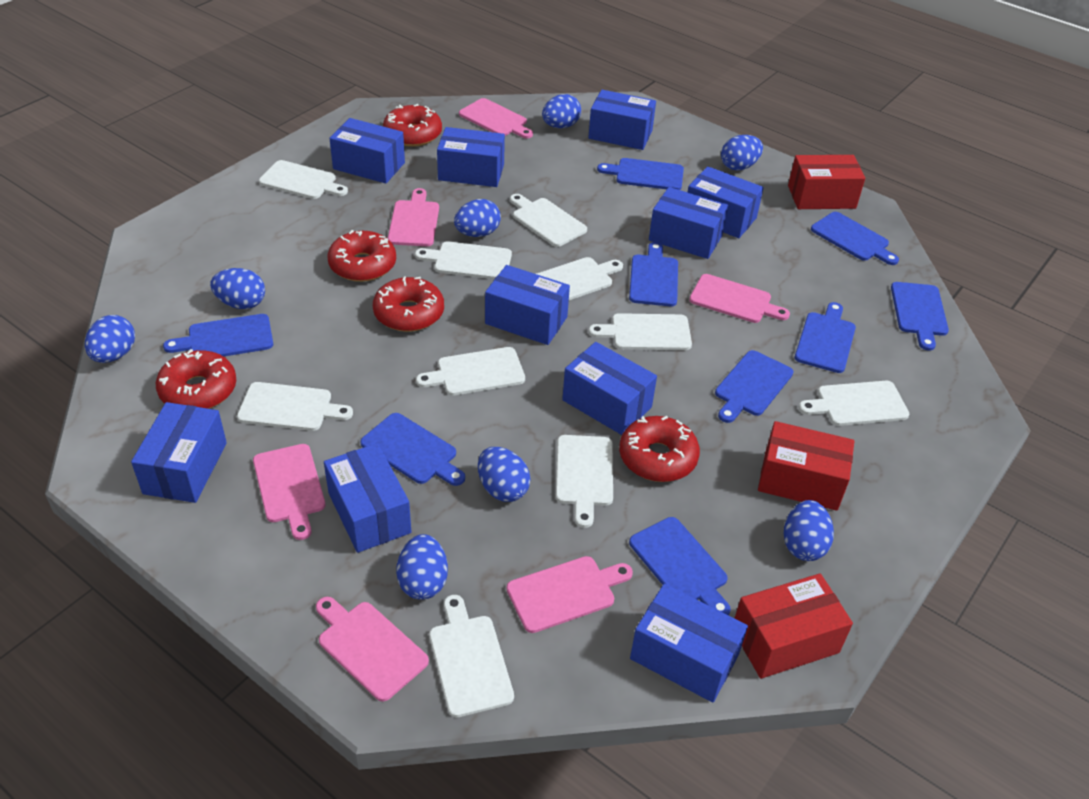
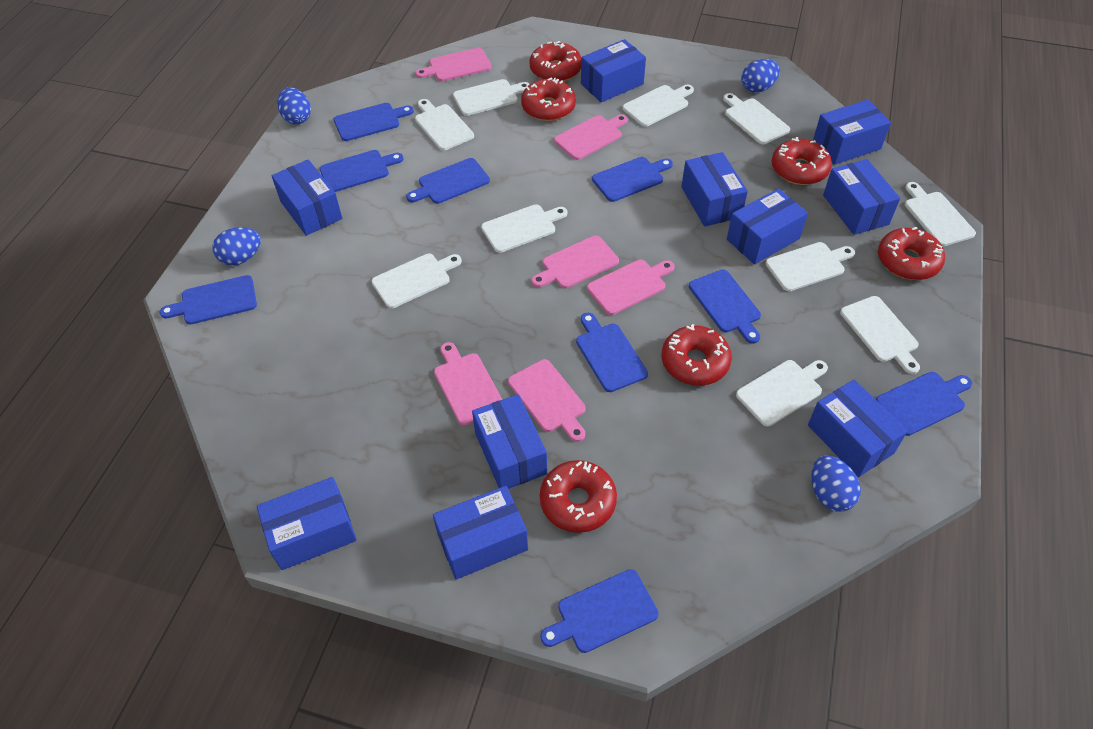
blue egg: 8 -> 4
red box: 3 -> 0
red donut: 5 -> 6

